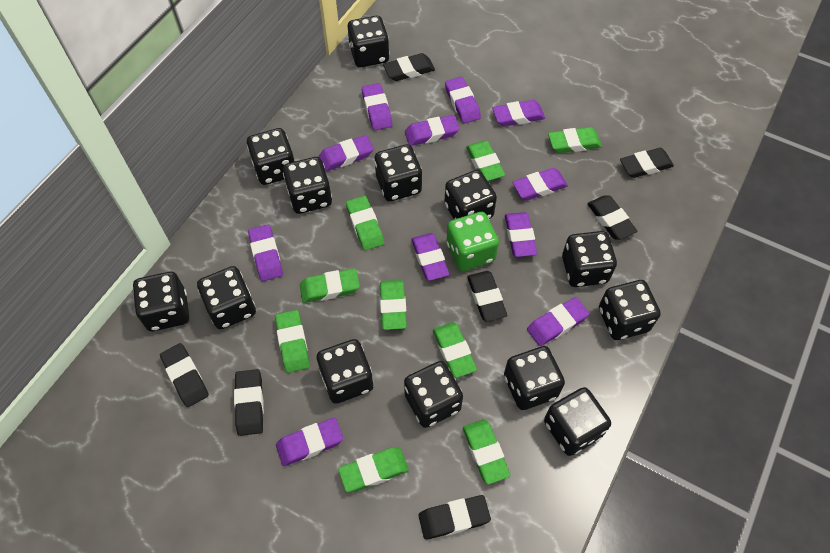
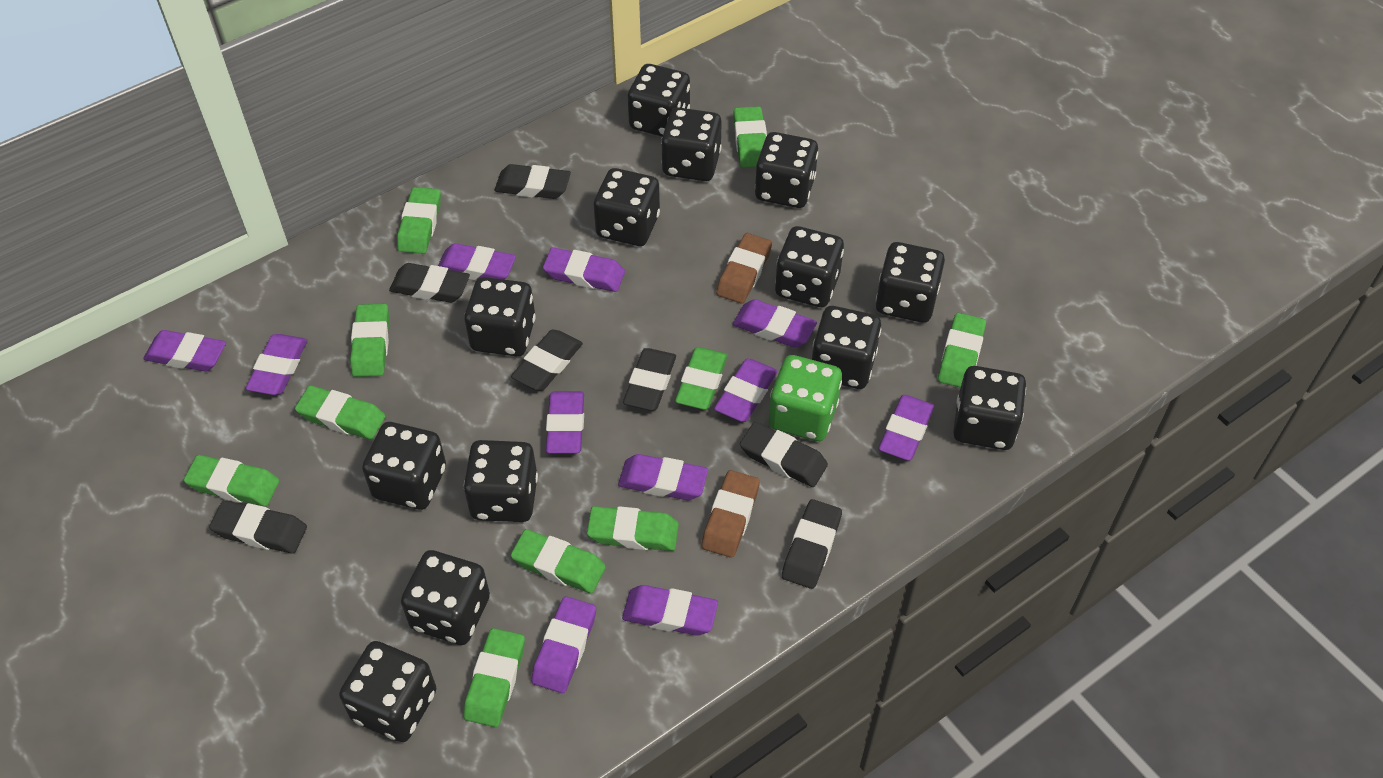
brown eraser: 0 -> 2
green eraser: 9 -> 10

